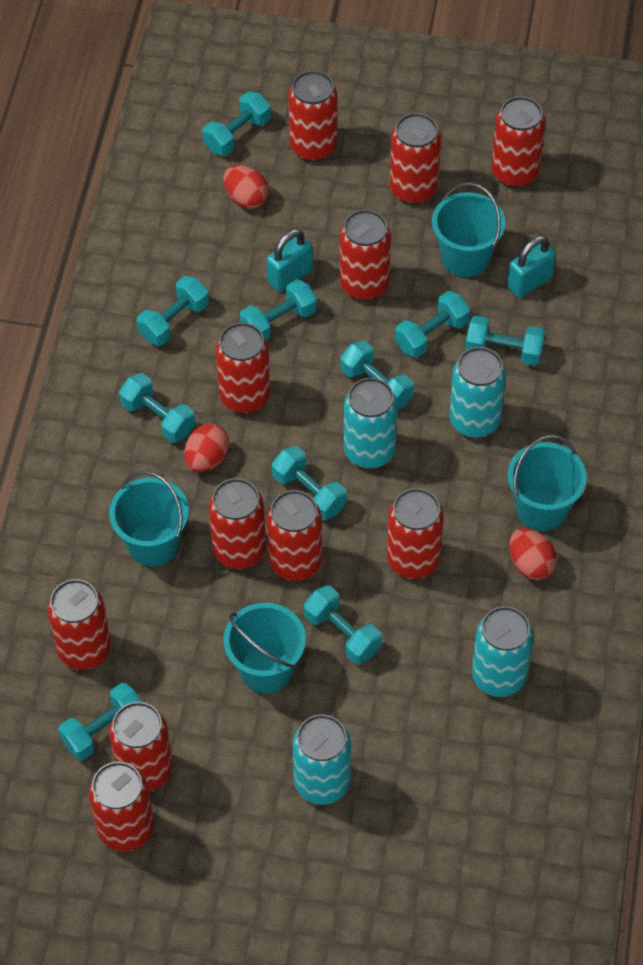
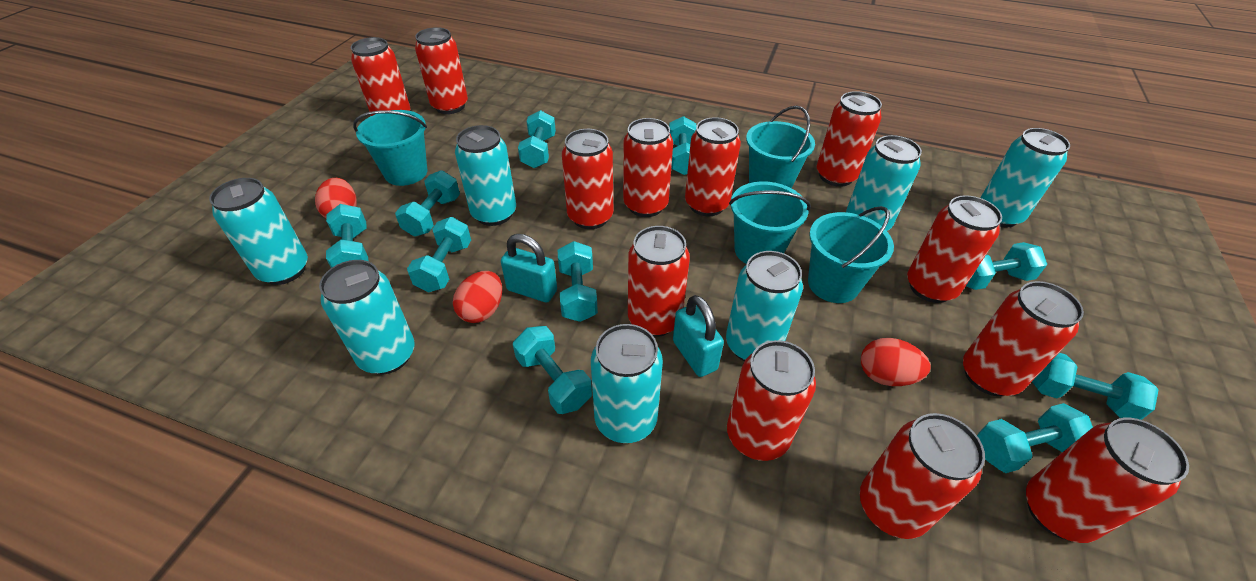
red can: 11 -> 12
turquoise can: 4 -> 7

